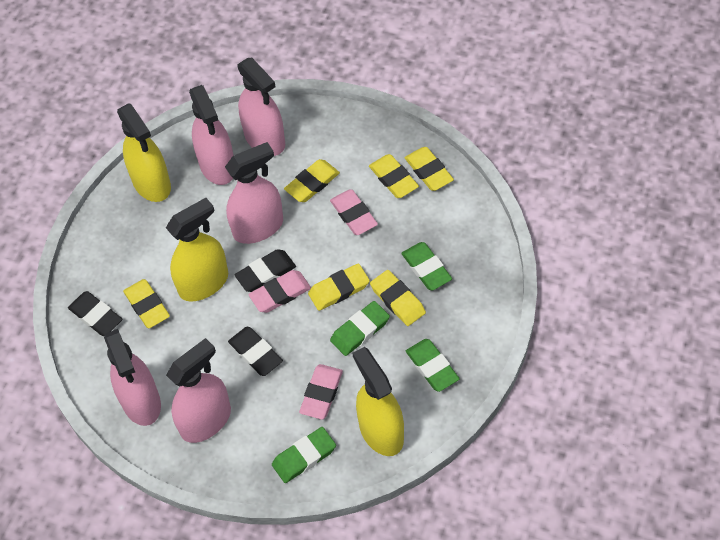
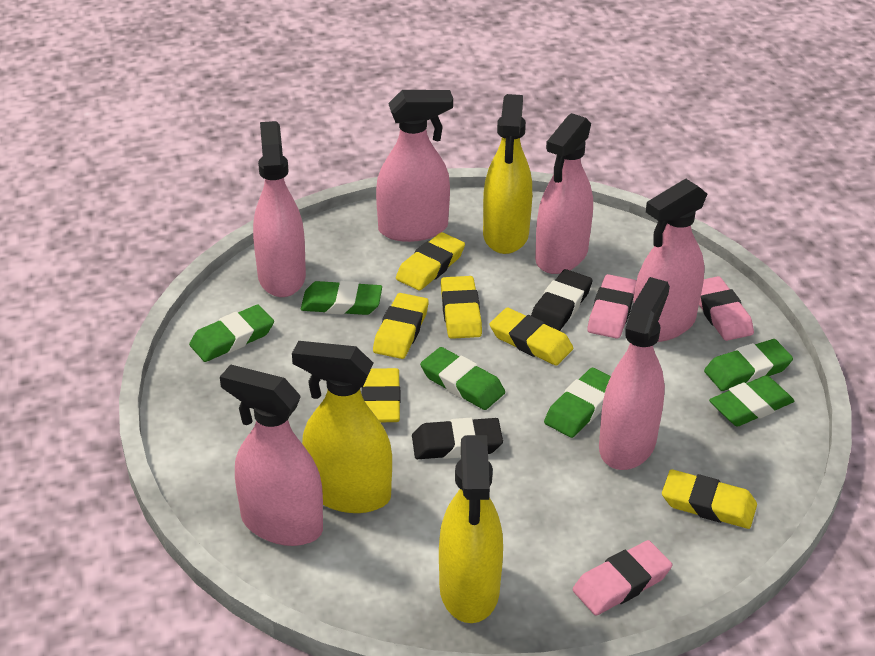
black eraser: 3 -> 2
green eraser: 4 -> 6
pink spray bottle: 5 -> 6

